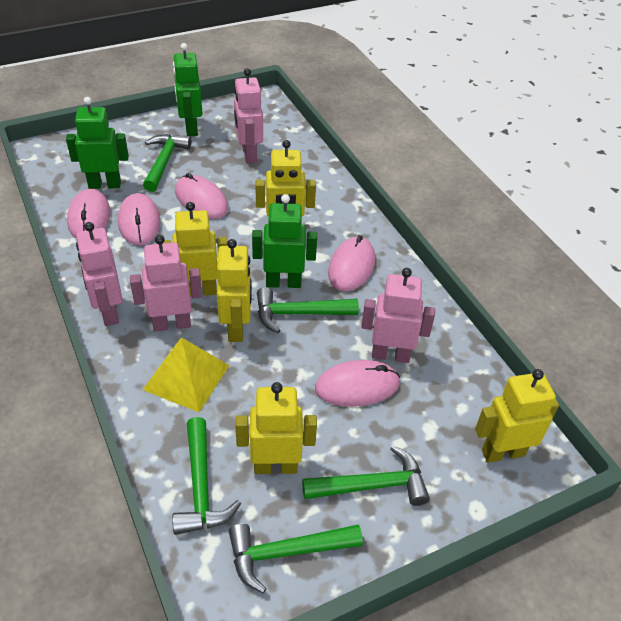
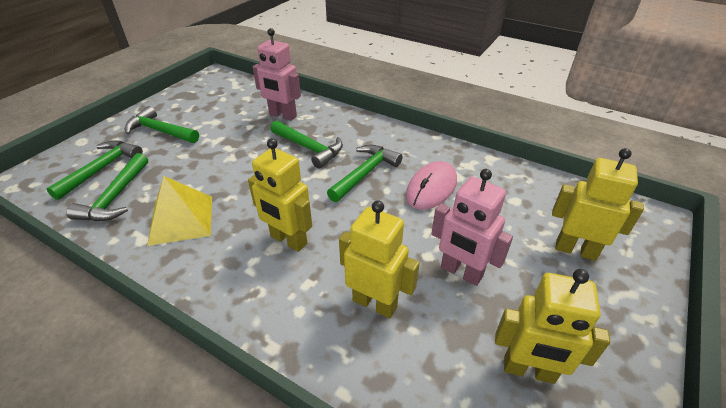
green robot: 3 -> 0
pink mouse: 5 -> 1
pink robot: 4 -> 2
yellow robot: 5 -> 4

